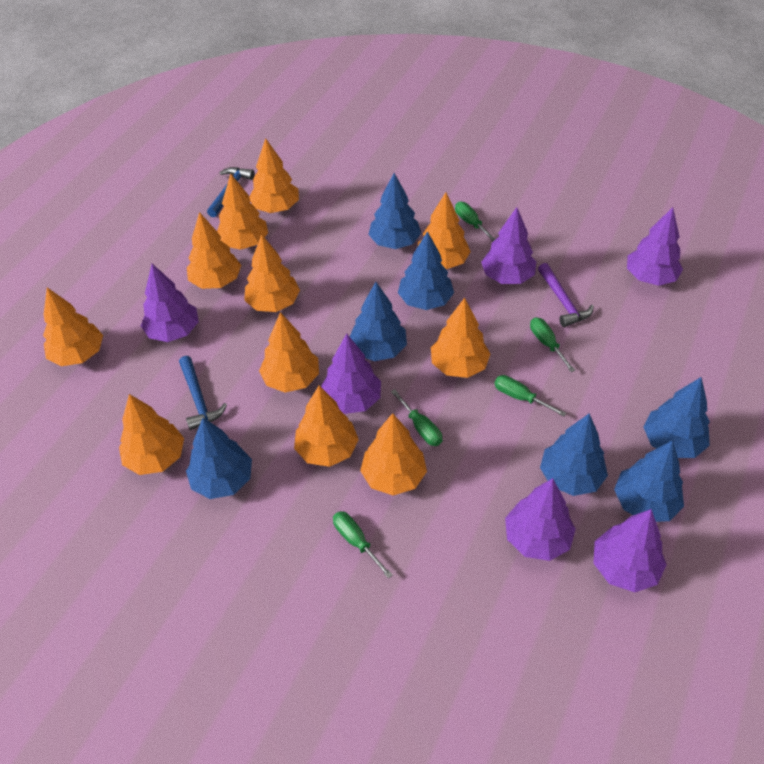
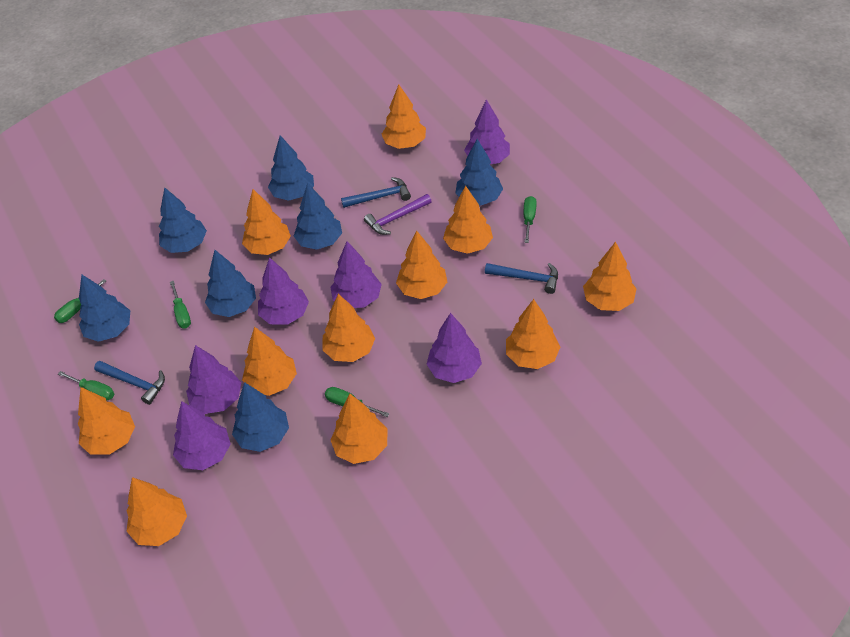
blue hammer: 2 -> 3

